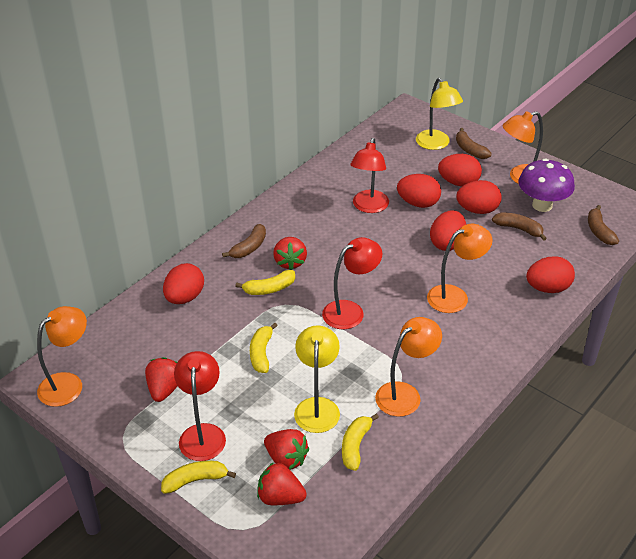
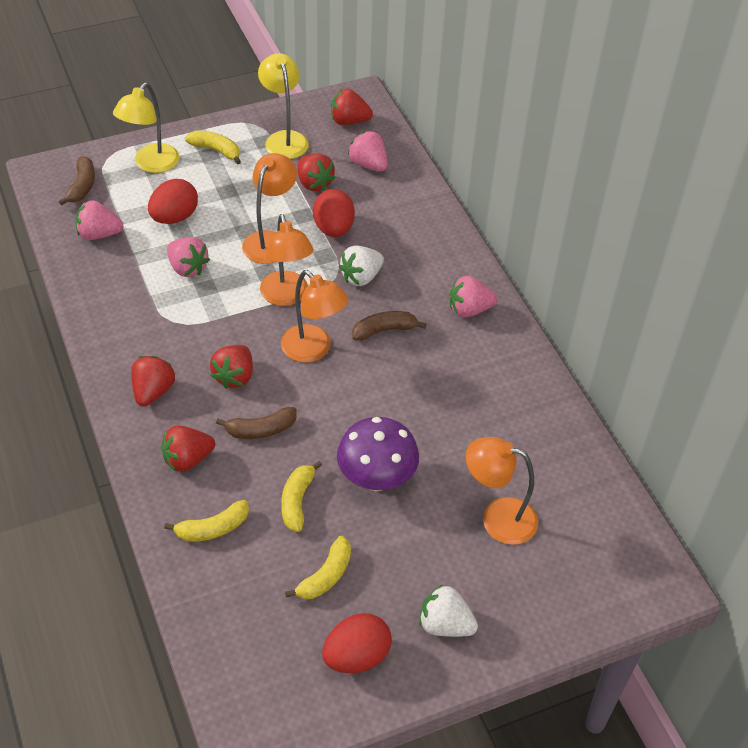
brown banana: 4 -> 3
pink strawberry: 0 -> 4
red egg: 6 -> 3
red lamp: 3 -> 0
red strawberry: 4 -> 5
white strawberry: 0 -> 2

